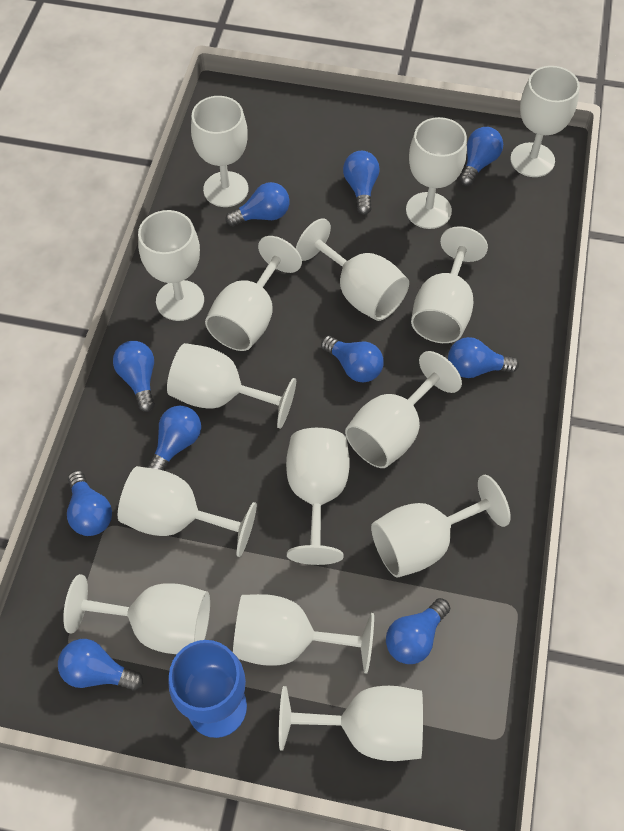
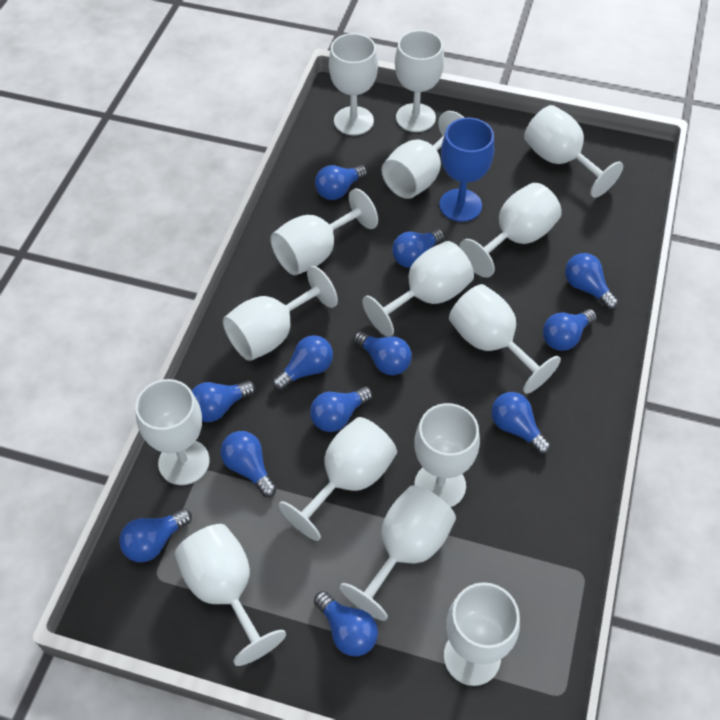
blue light bulb: 10 -> 12

